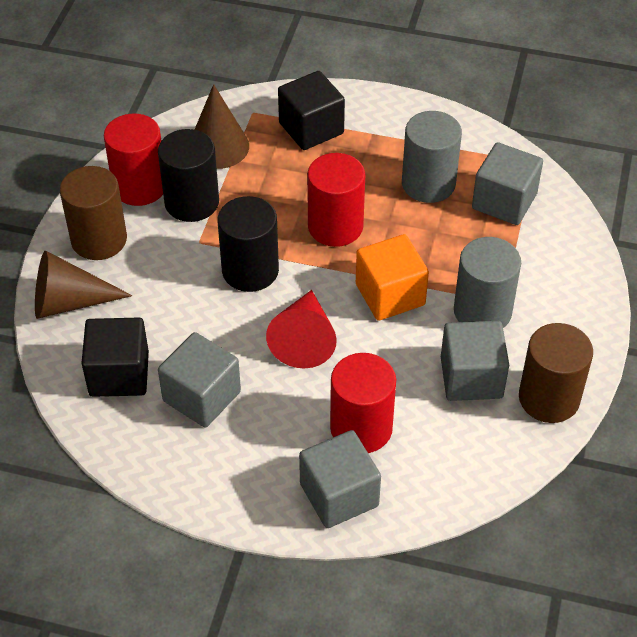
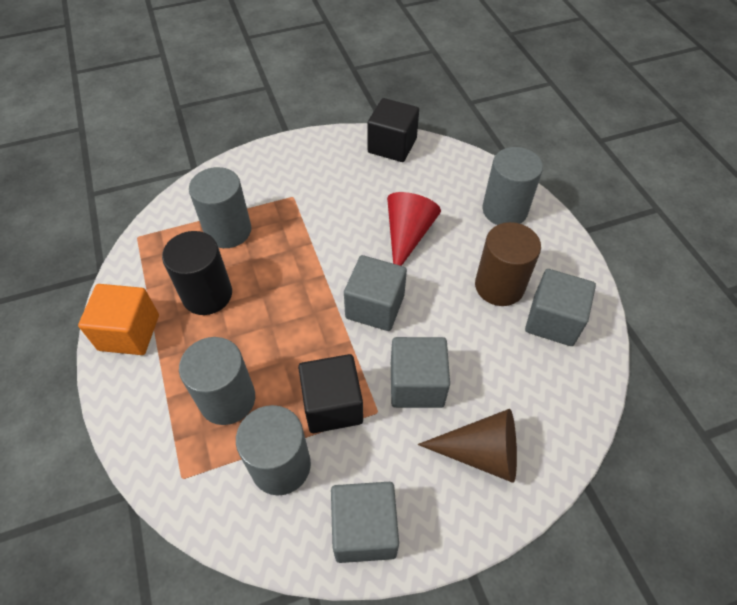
black cylinder: 2 -> 1
brown cone: 2 -> 1
brown cylinder: 2 -> 1
grey cylinder: 2 -> 4
red cylinder: 3 -> 0

